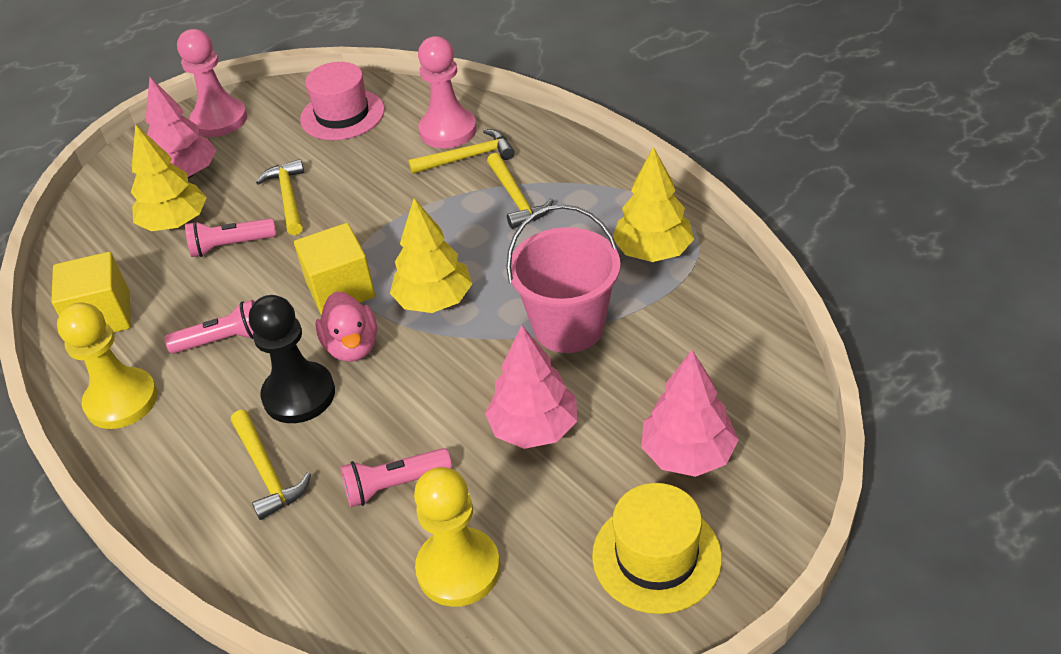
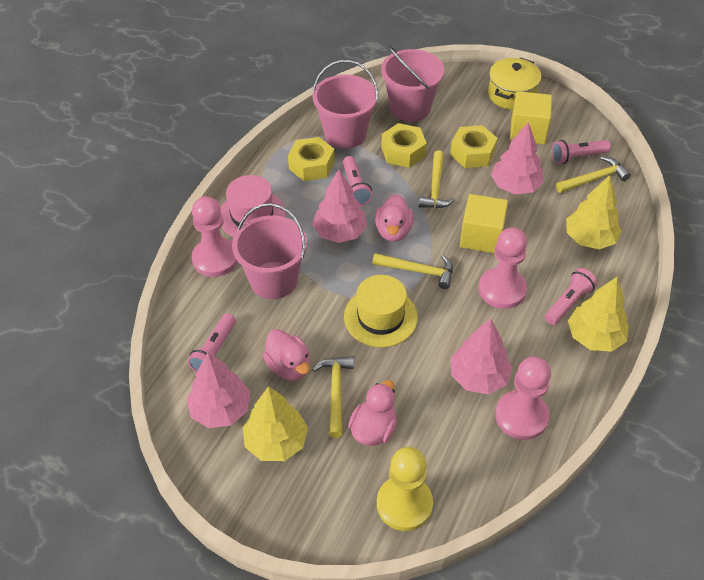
black pawn: 1 -> 0
pink bucket: 1 -> 3
pink duck: 1 -> 3
pink flashlight: 3 -> 4
pink pawn: 2 -> 3
pink tree: 3 -> 4
yellow nut: 0 -> 3
yellow pawn: 2 -> 1
yellow pot: 0 -> 1

